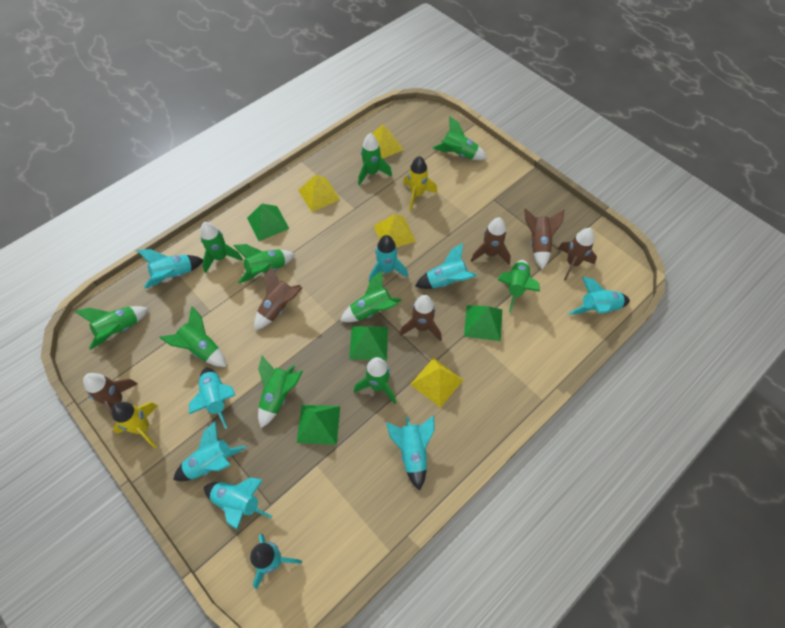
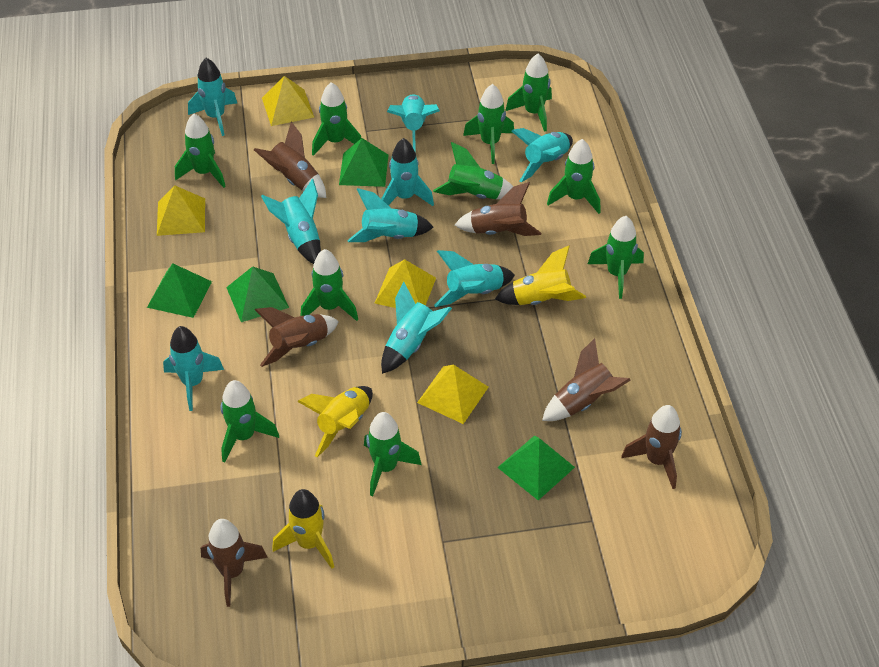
yellow rocket: 2 -> 3

